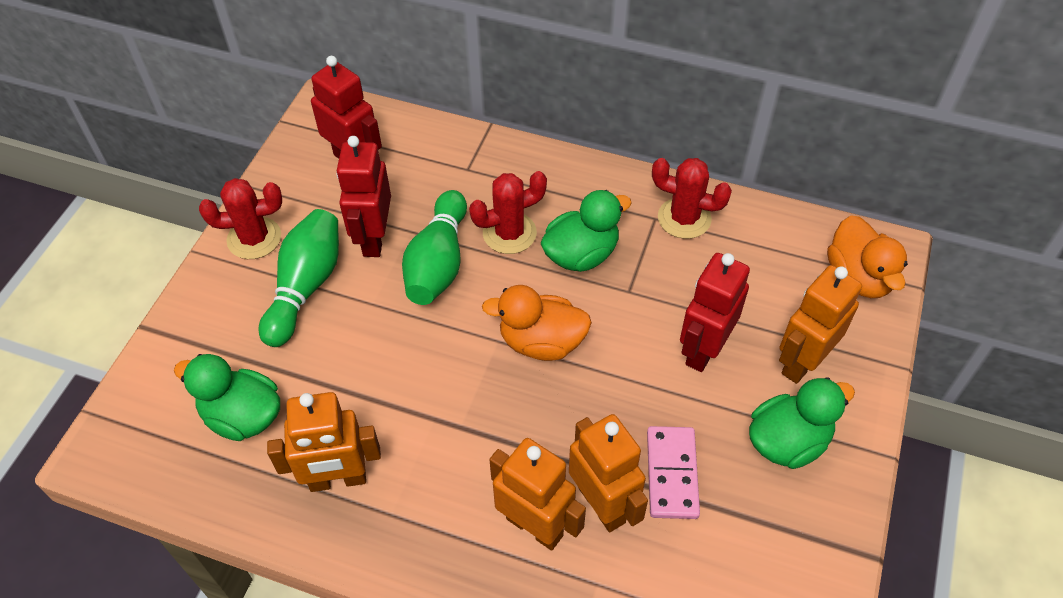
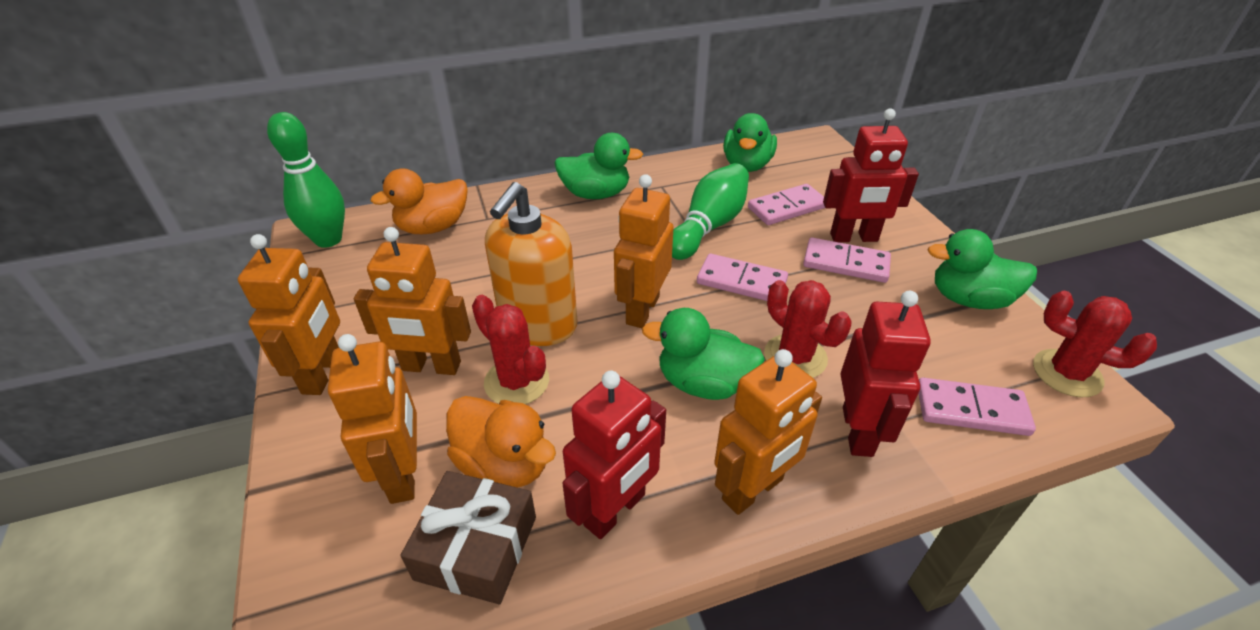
brown gift: 0 -> 1
green duck: 3 -> 4
orange robot: 4 -> 5
orange soap dispenser: 0 -> 1
pink domino: 1 -> 4

